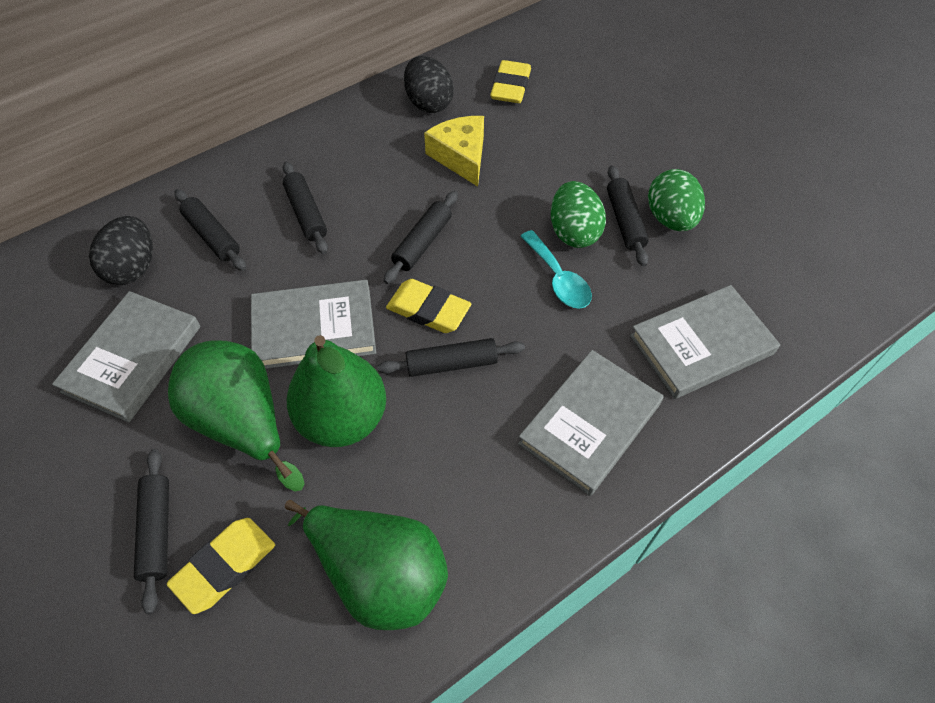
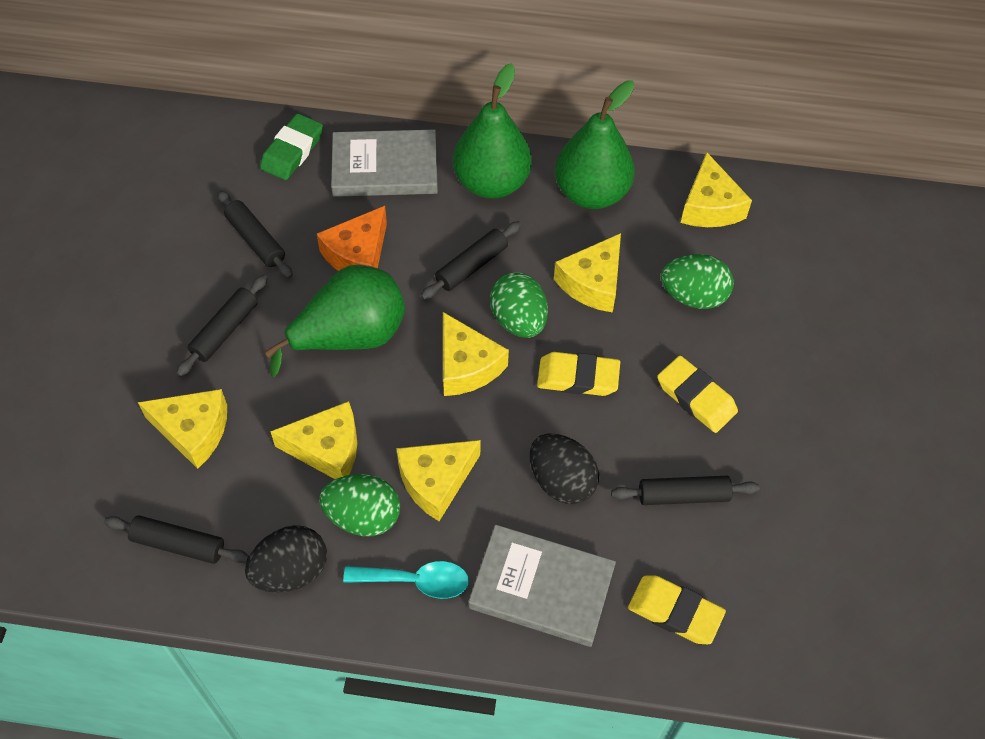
black rolling pin: 6 -> 5
green egg: 2 -> 3
green eraser: 0 -> 1
grey book: 4 -> 2
orange cheese: 0 -> 1
yellow cheese: 1 -> 6

